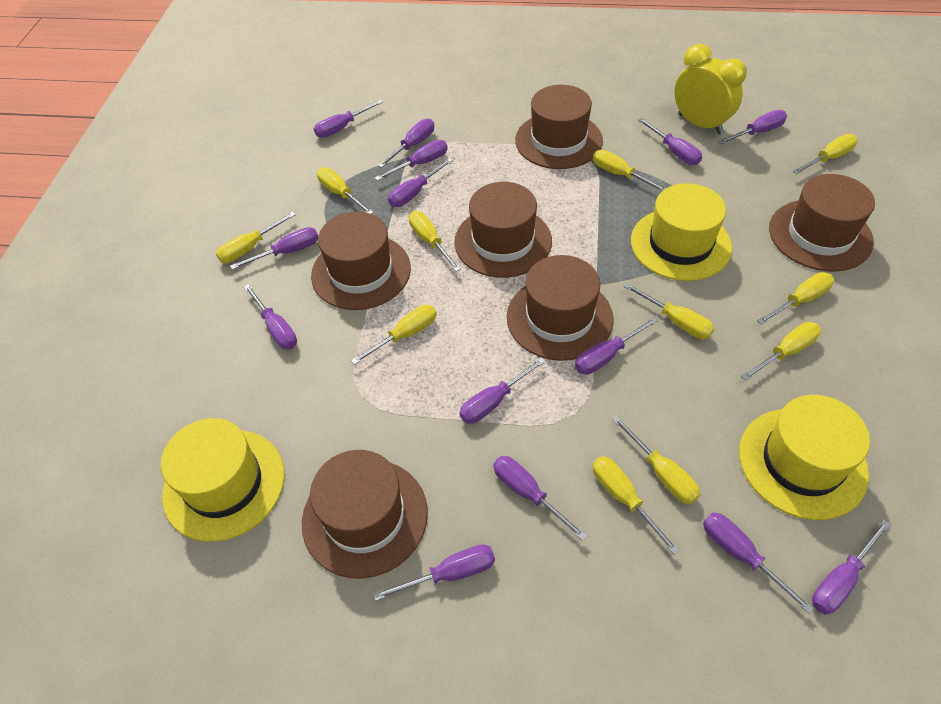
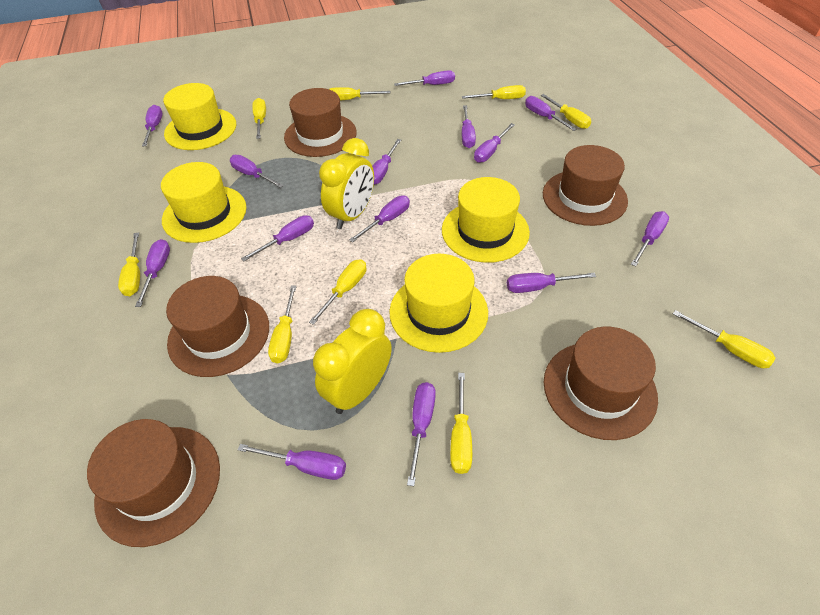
brown hat: 6 -> 5
yellow clock: 1 -> 2
yellow hat: 3 -> 4
yellow screwdriver: 11 -> 9

